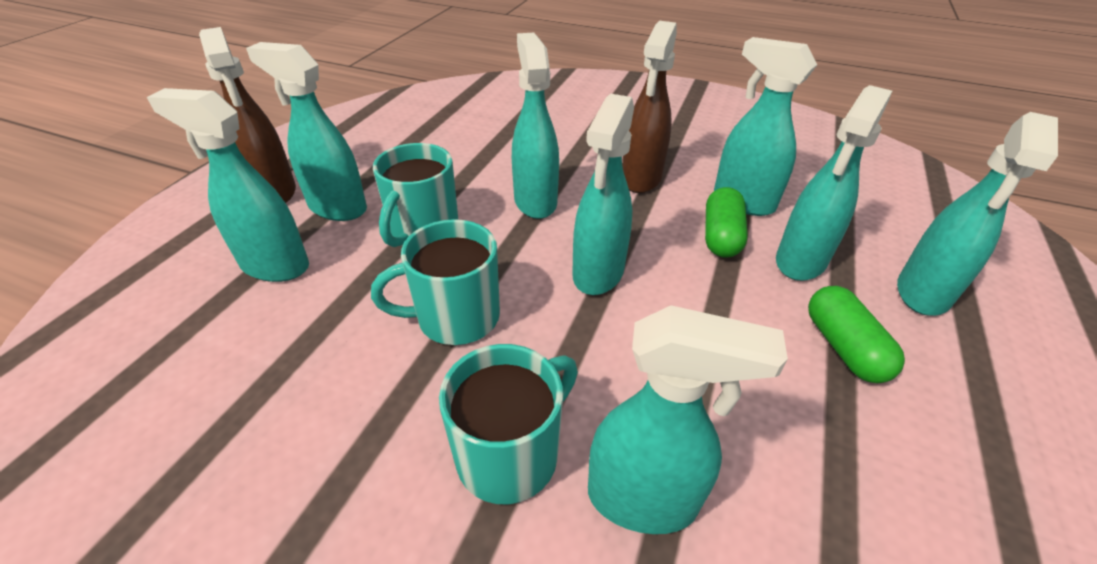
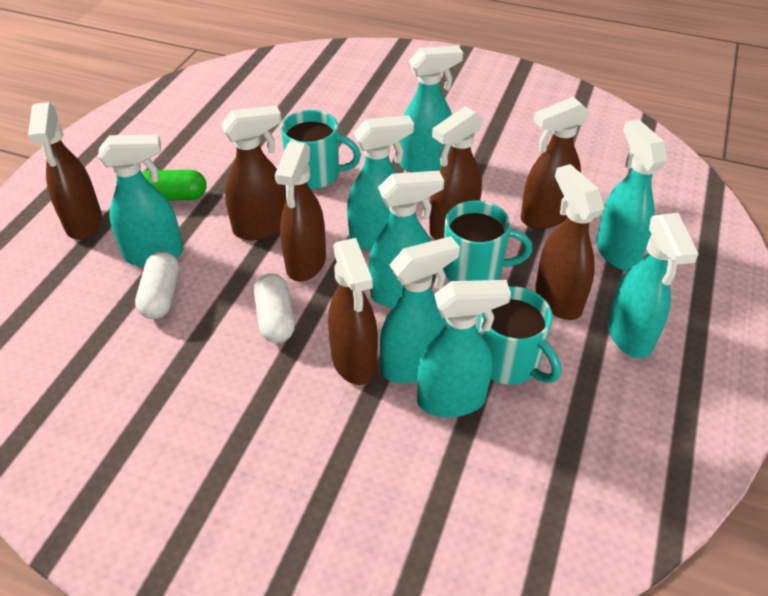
brown spray bottle: 2 -> 7
green capsule: 2 -> 1
white capsule: 0 -> 2

